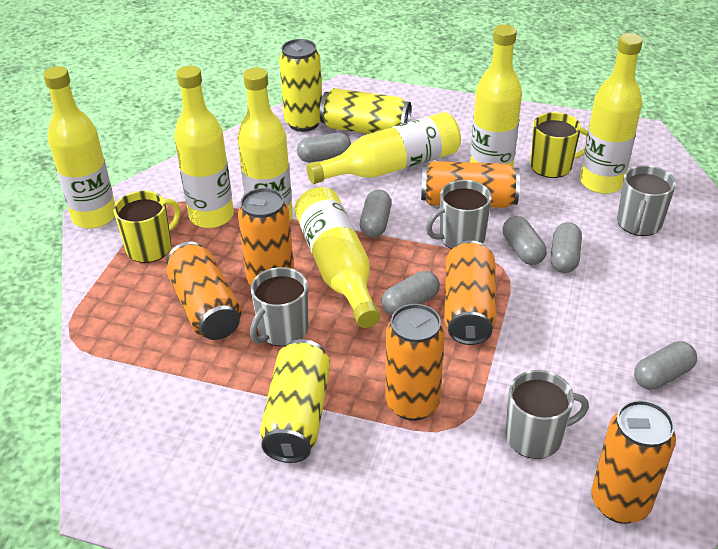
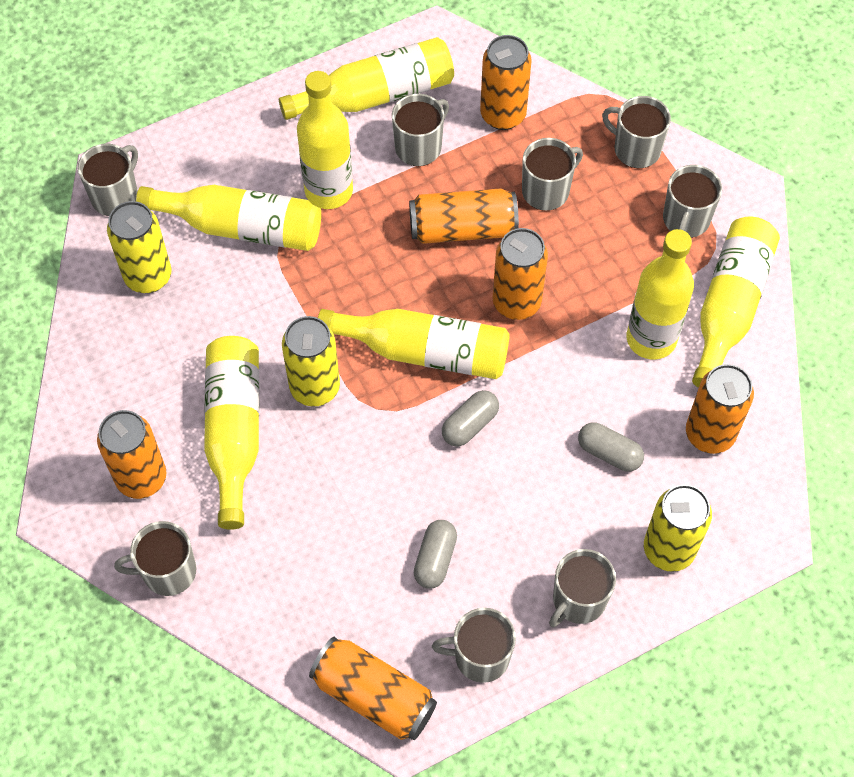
grey capsule: 6 -> 3
grey mug: 4 -> 8
yellow mug: 2 -> 0

